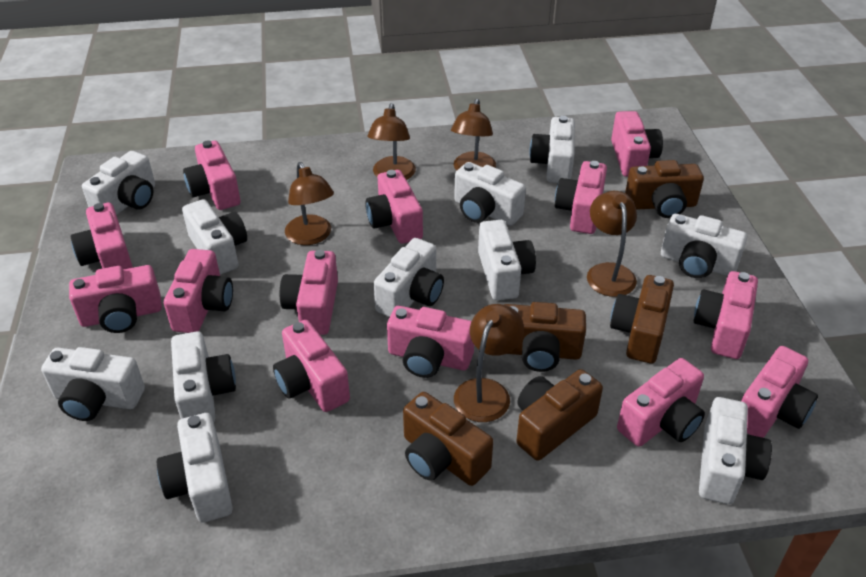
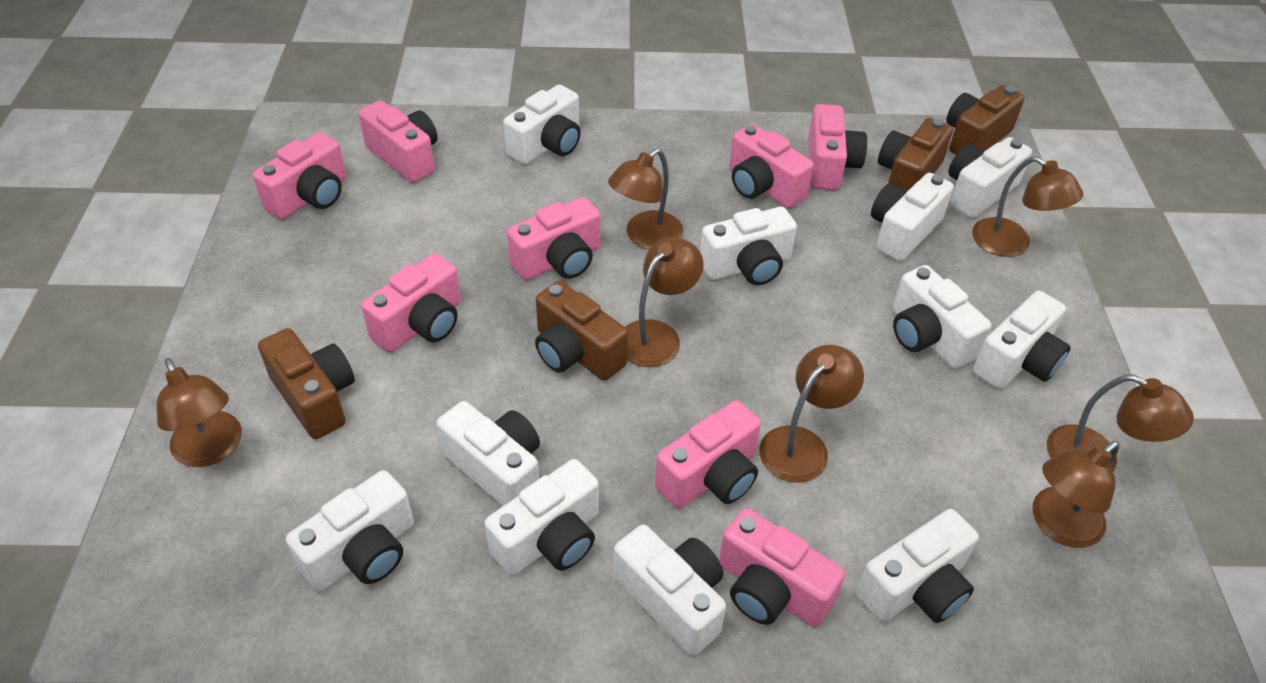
brown camera: 5 -> 4
brown lamp: 5 -> 7
pink camera: 13 -> 8

